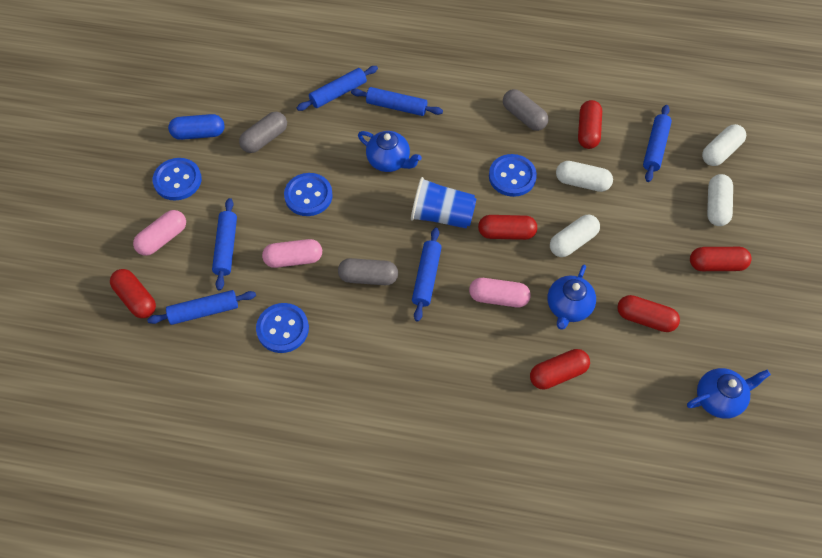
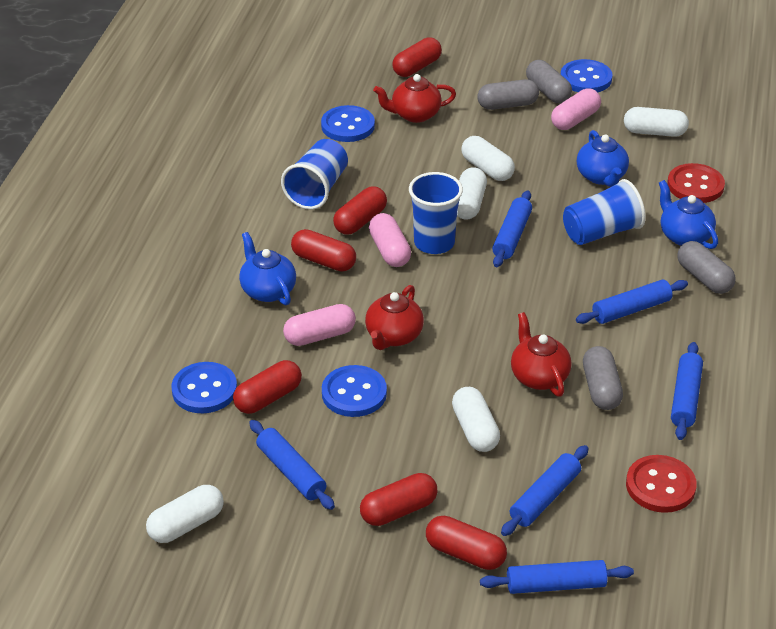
blue capsule: 1 -> 0
blue cup: 1 -> 3
grey capsule: 3 -> 4
red button: 0 -> 2
red teapot: 0 -> 3
white capsule: 4 -> 5

